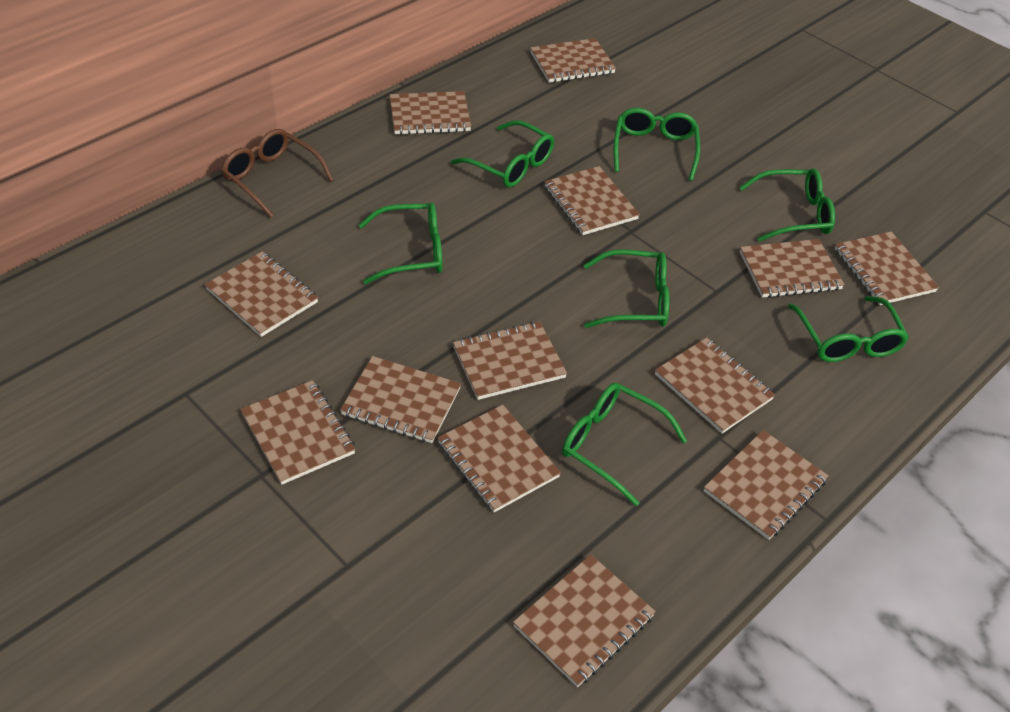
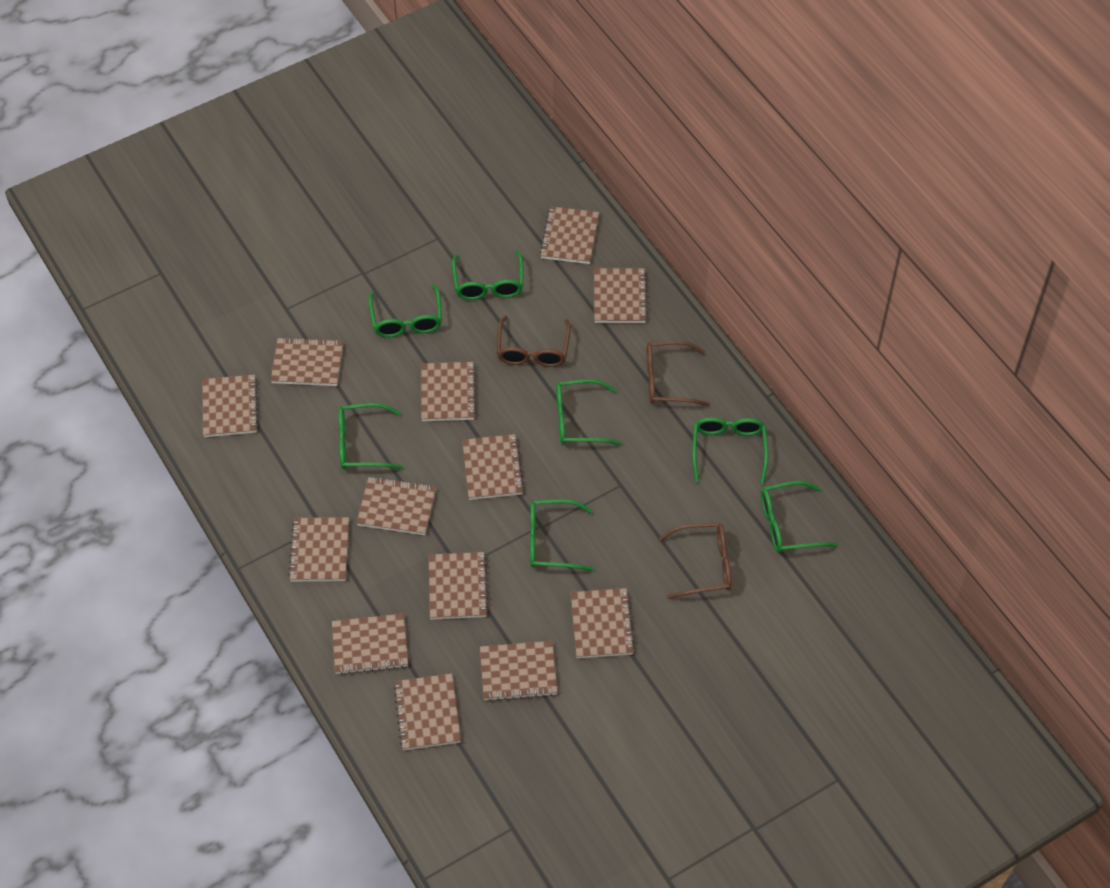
brown glasses: 1 -> 3

